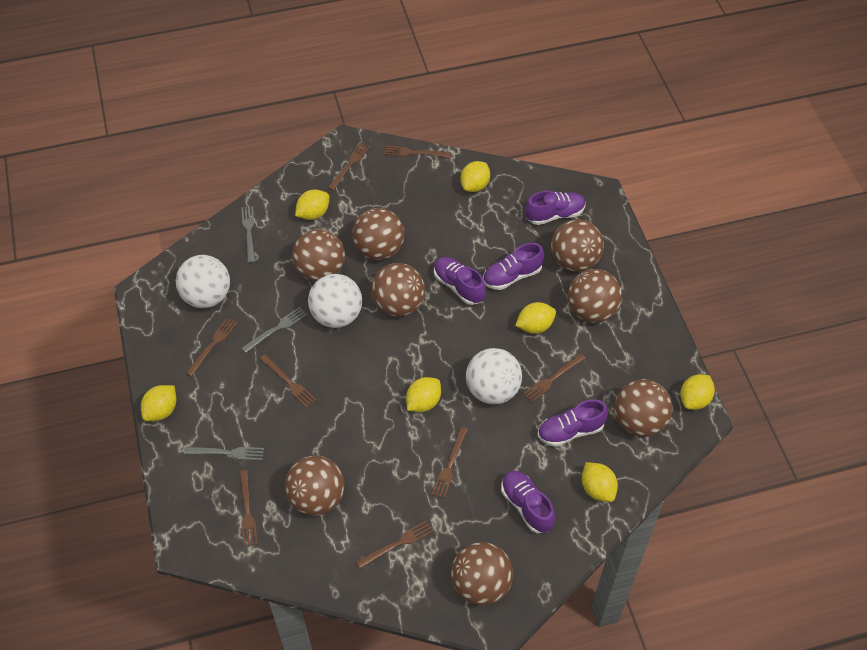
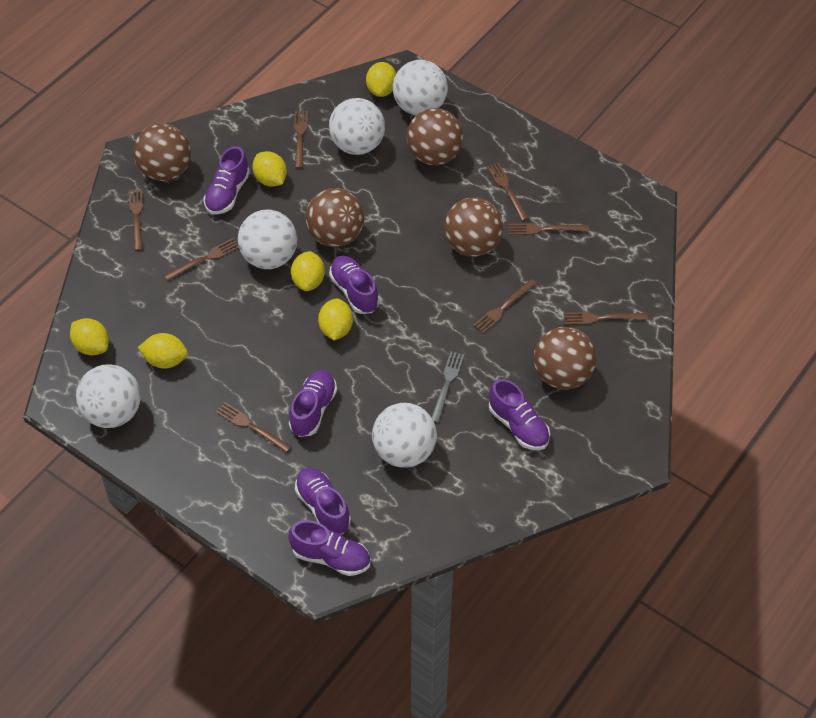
brown ball: 8 -> 5
grey fork: 3 -> 1
purple shoe: 5 -> 6
white ball: 3 -> 5
yellow lemon: 7 -> 6

